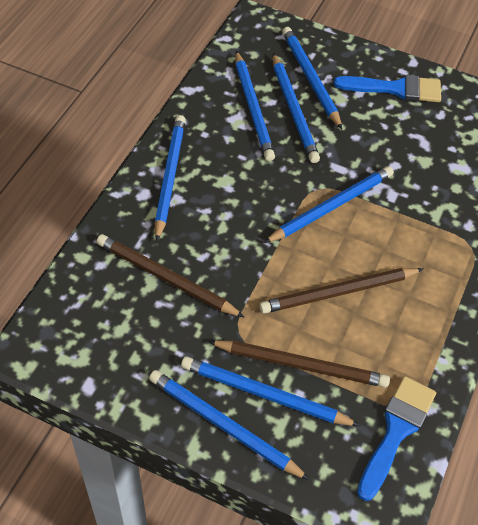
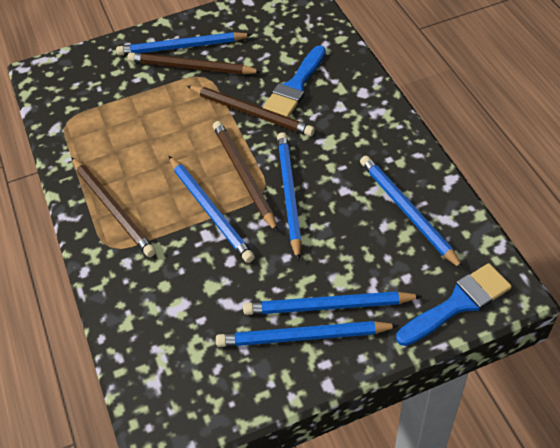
blue pencil: 7 -> 6
brown pencil: 3 -> 4

